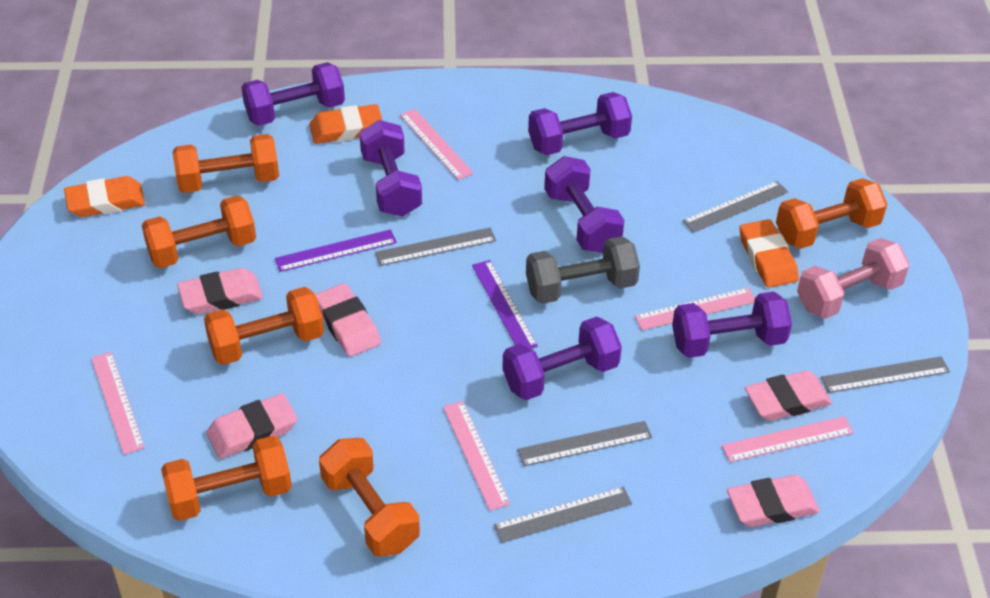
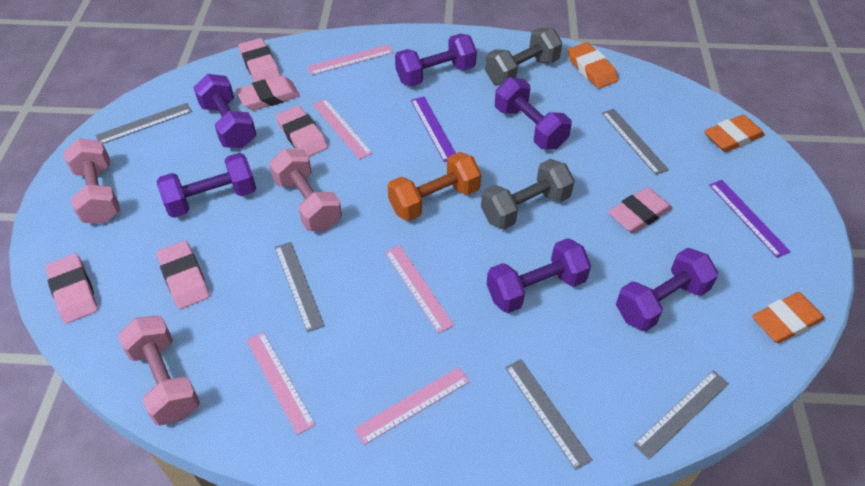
grey dumbbell: 1 -> 2
orange dumbbell: 6 -> 1
pink dumbbell: 1 -> 3
pink eraser: 5 -> 6

